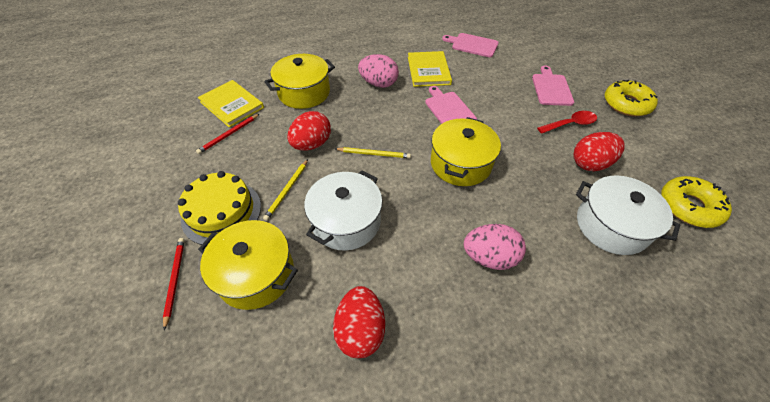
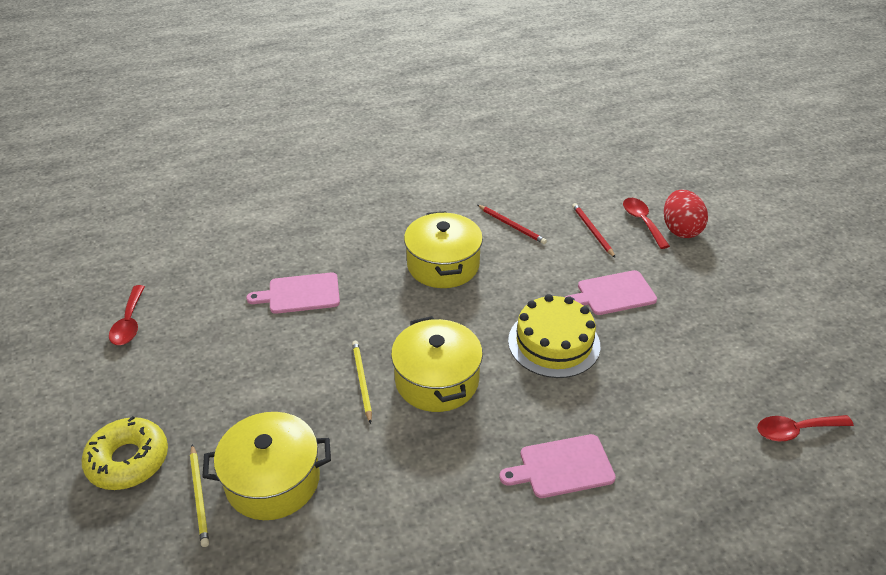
pink egg: 2 -> 0
red egg: 3 -> 1
red spoon: 1 -> 3
white pot: 2 -> 0
yellow book: 2 -> 0
yellow donut: 2 -> 1

